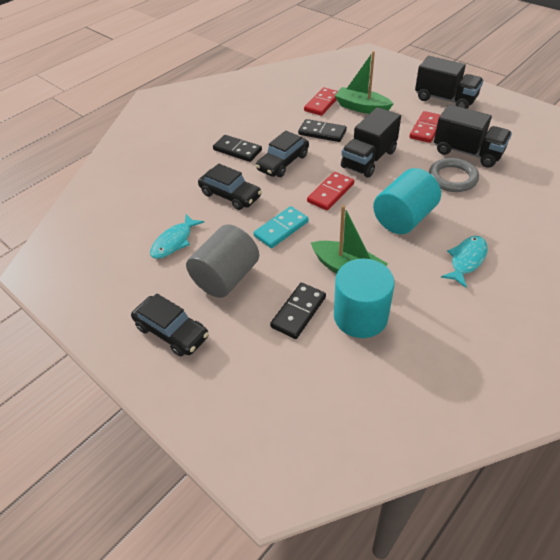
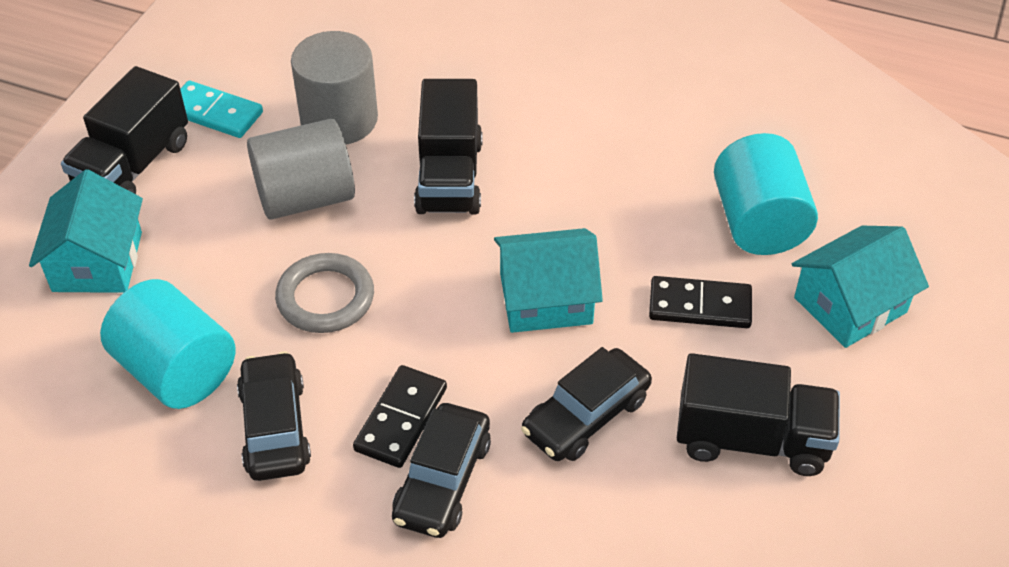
black domino: 3 -> 2
green boat: 2 -> 0
grey cylinder: 1 -> 2
red domino: 3 -> 0
turquoise fish: 2 -> 0
turquoise house: 0 -> 3

